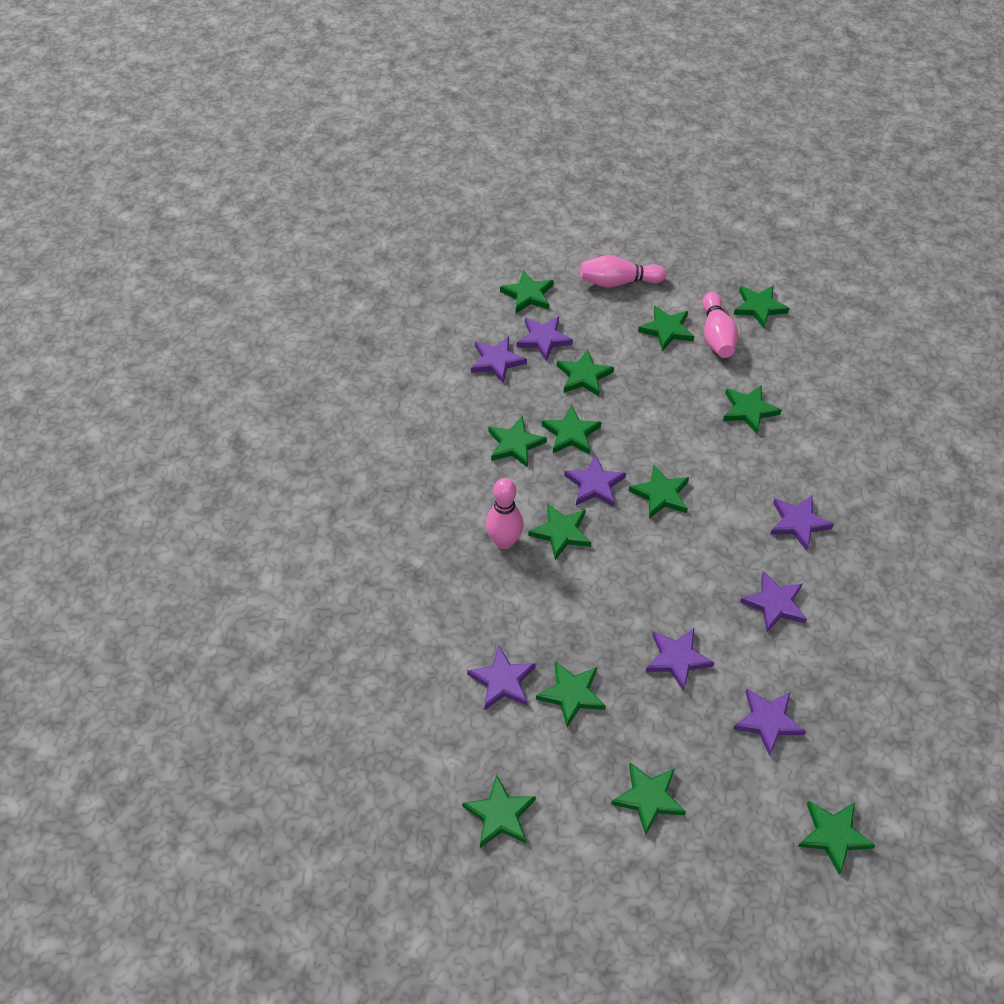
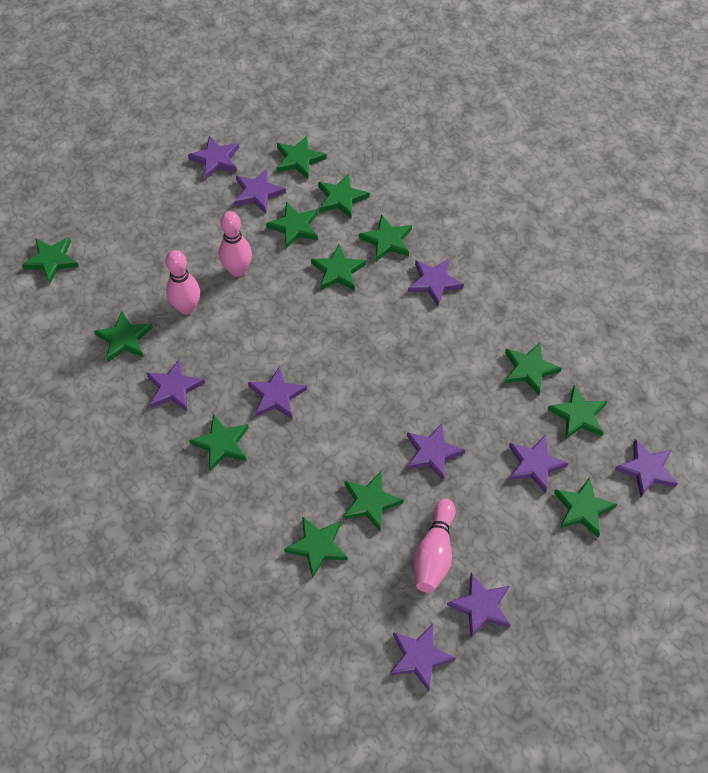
purple star: 8 -> 10

